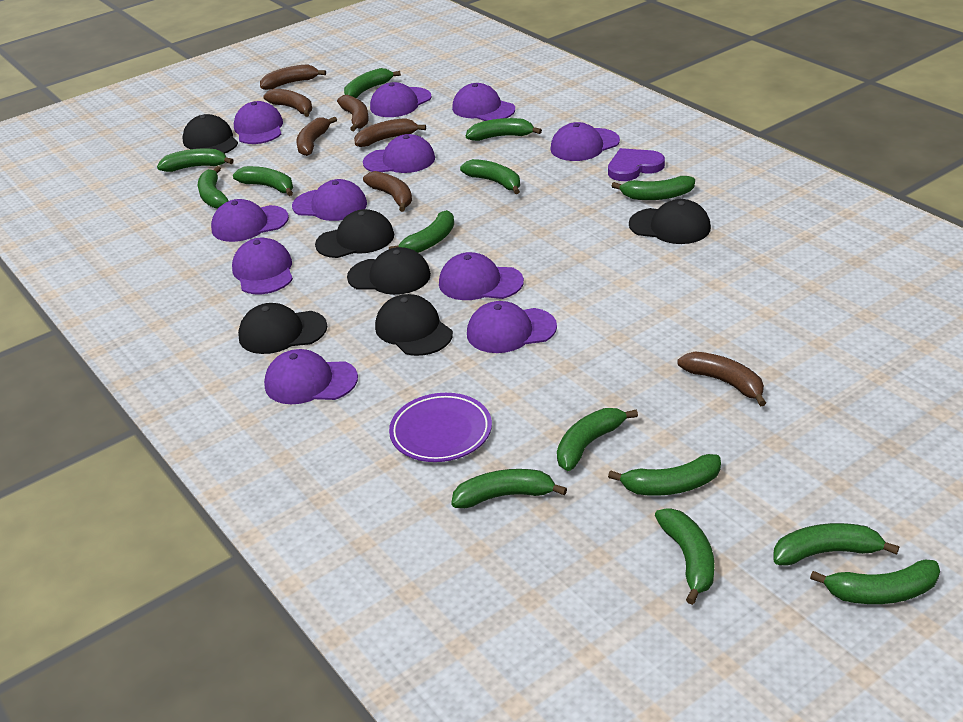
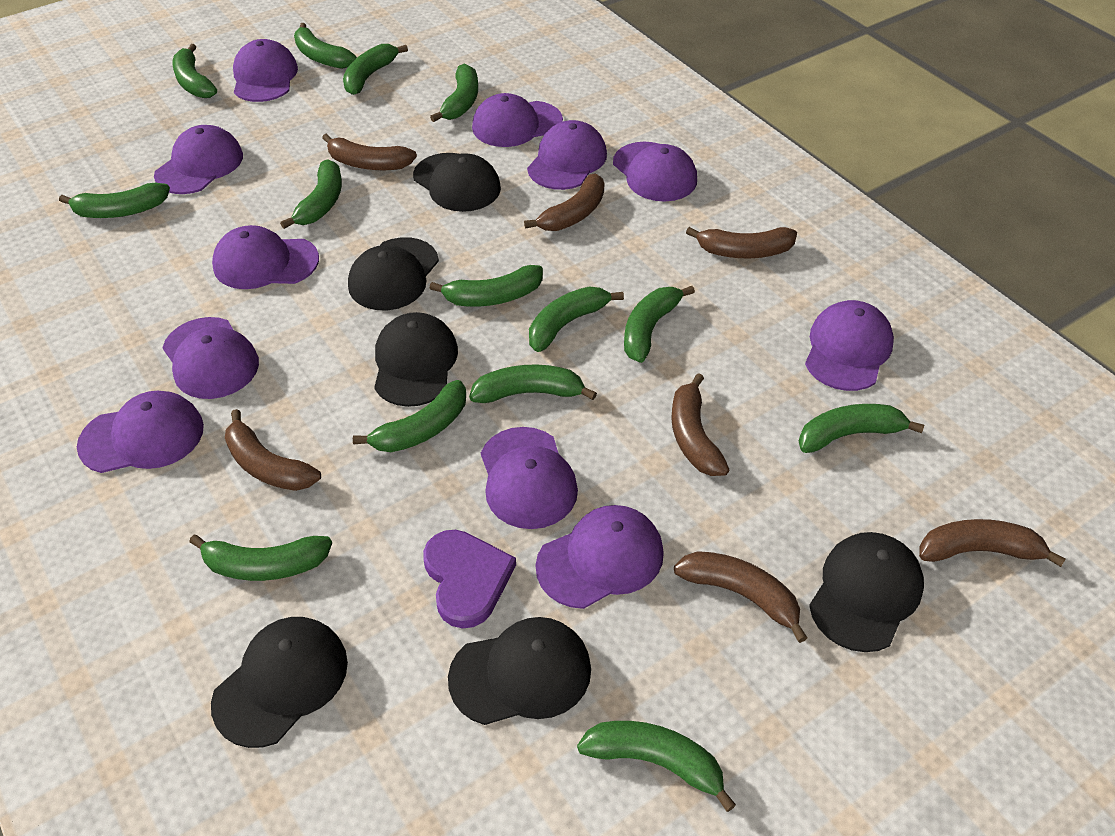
purple plate: 1 -> 0

